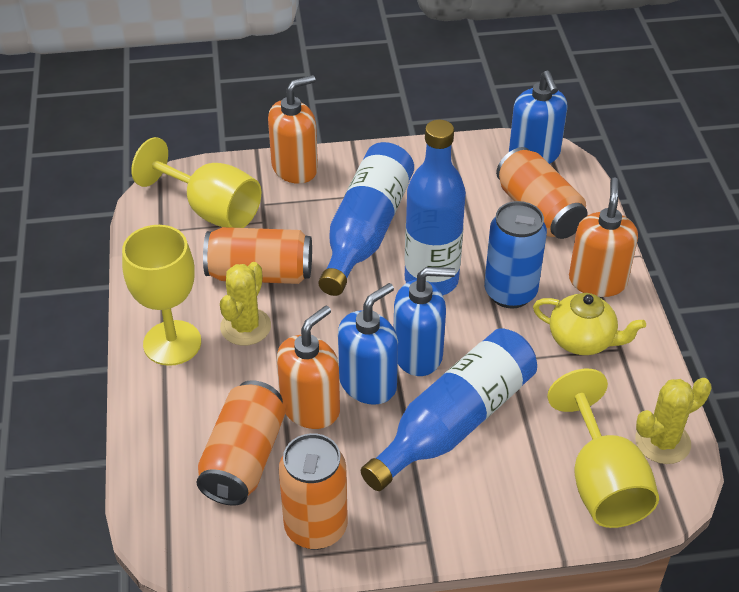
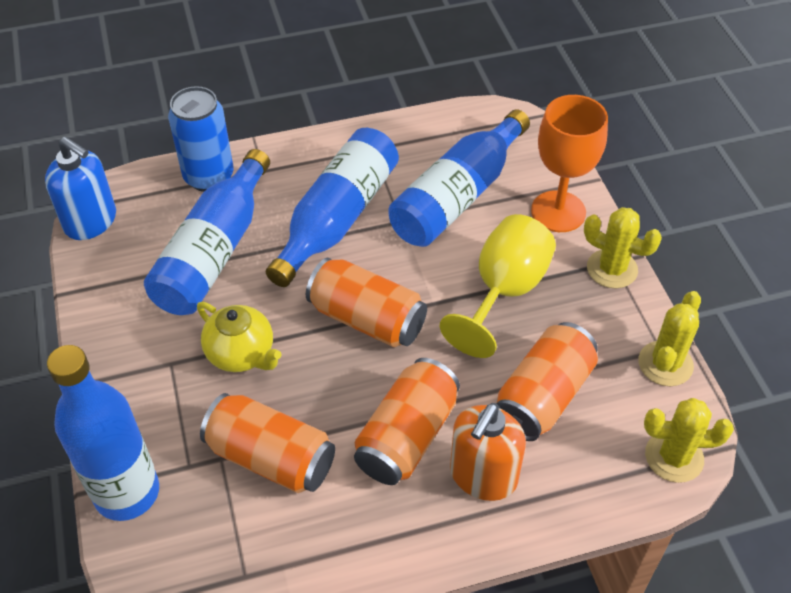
blue bottle: 3 -> 4
blue soap dispenser: 3 -> 1
orange goblet: 0 -> 1
orange soap dispenser: 3 -> 1
yellow cactus: 2 -> 3
yellow goblet: 3 -> 1

